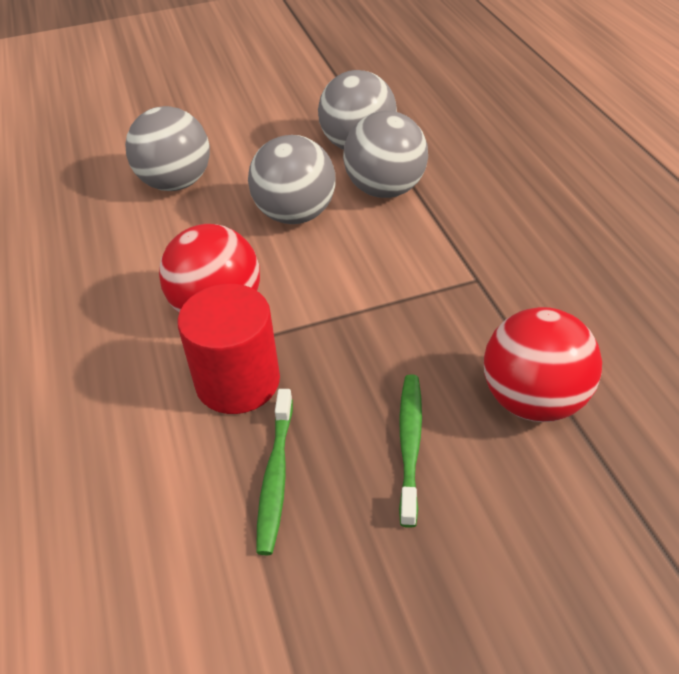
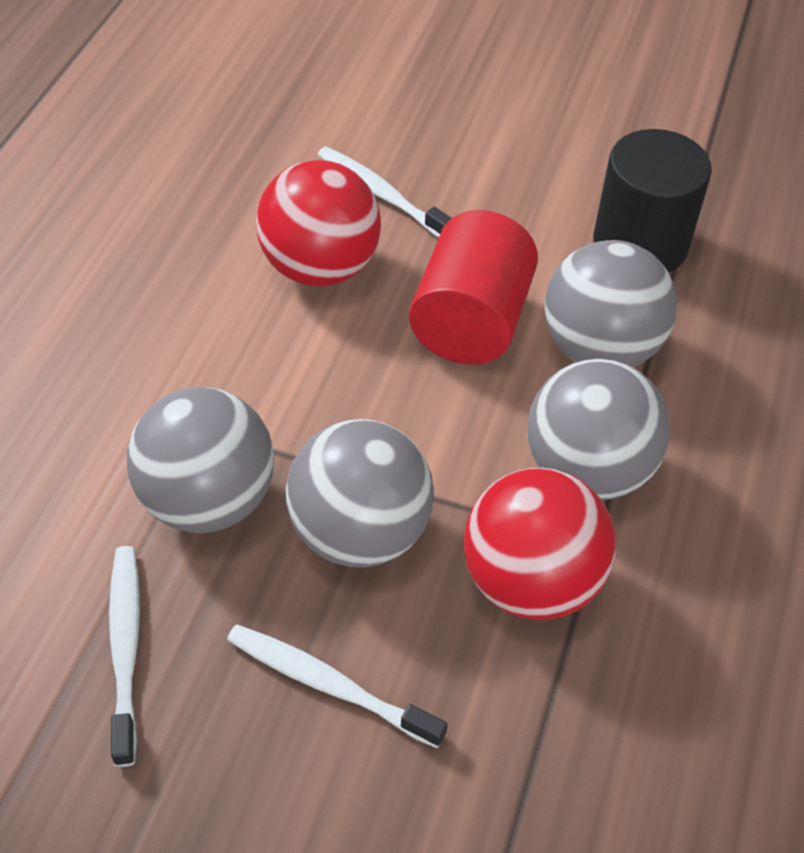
black cylinder: 0 -> 1
green toothbrush: 2 -> 0
white toothbrush: 0 -> 3

